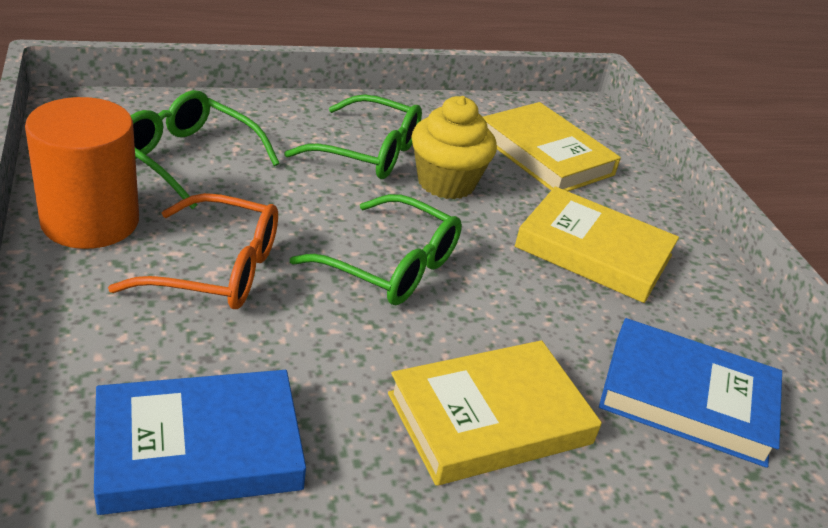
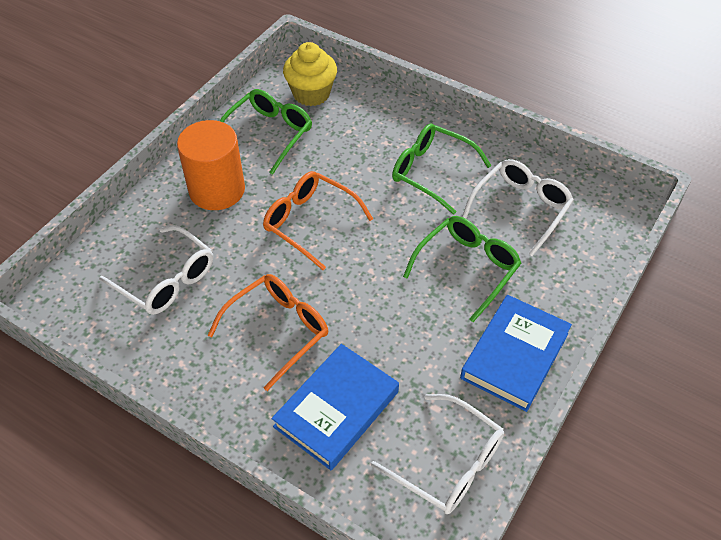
orange glasses: 1 -> 2
white glasses: 0 -> 3
yellow book: 3 -> 0

